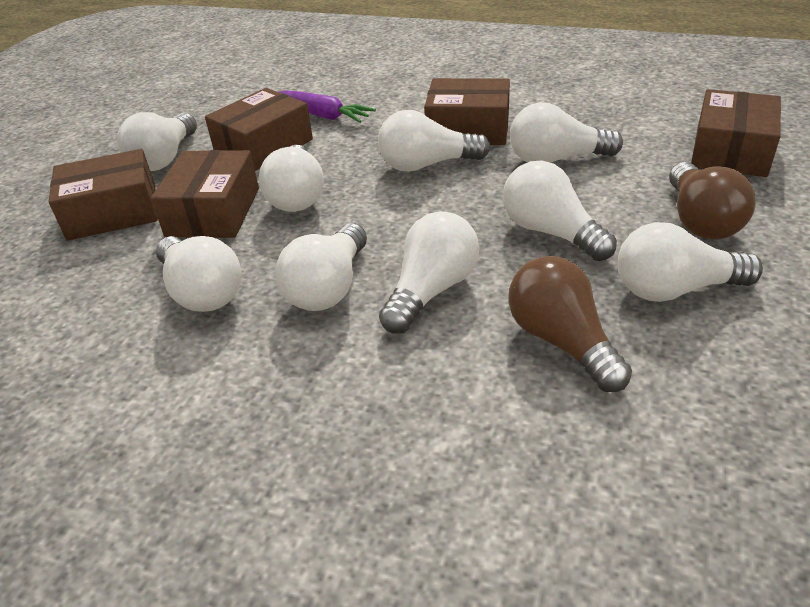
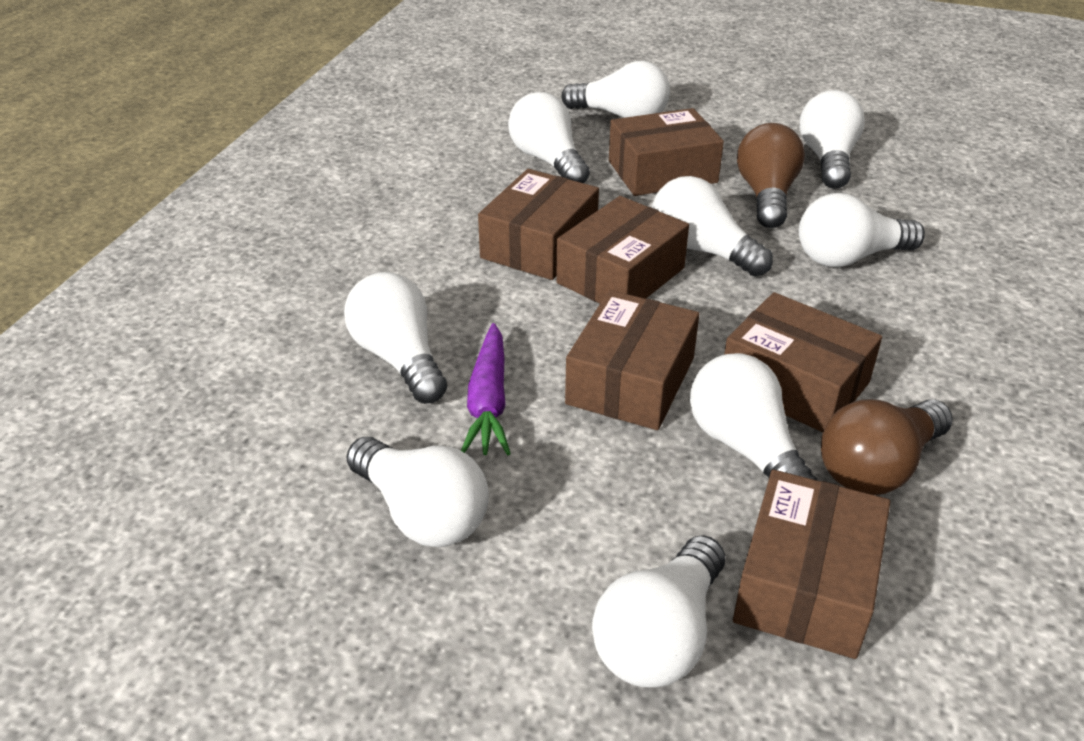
brown box: 5 -> 6

